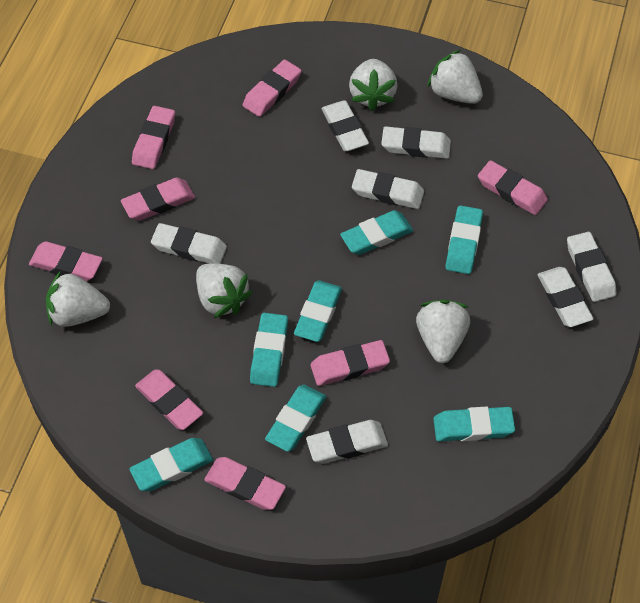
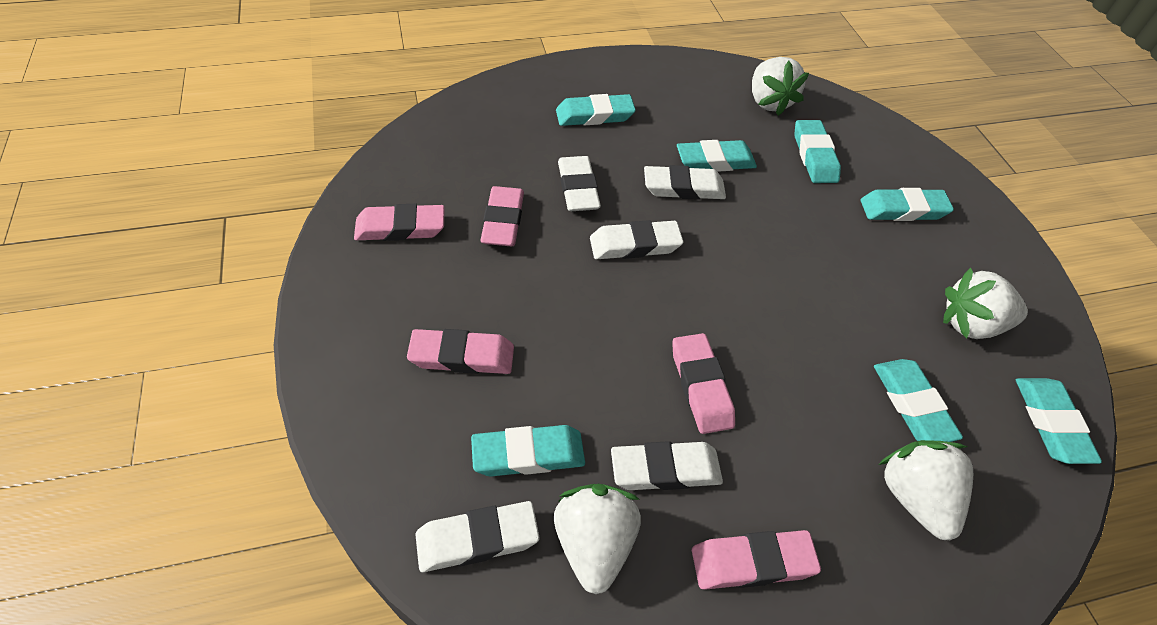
pink eraser: 8 -> 5
white eraser: 7 -> 5
white strawberry: 5 -> 4

